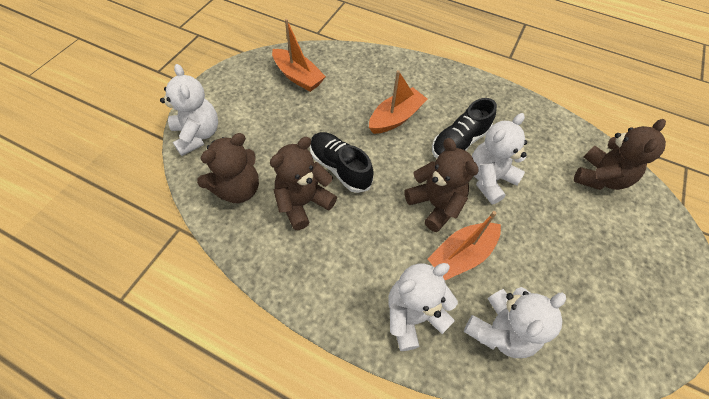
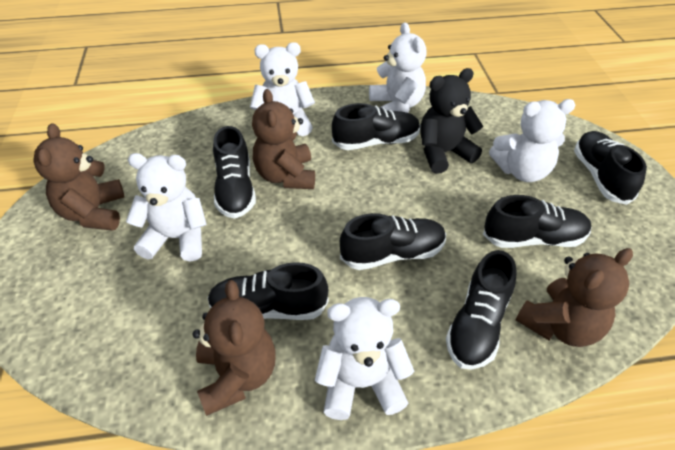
black shoe: 2 -> 7
black teddy bear: 0 -> 1
orange boat: 3 -> 0
white teddy bear: 4 -> 5

